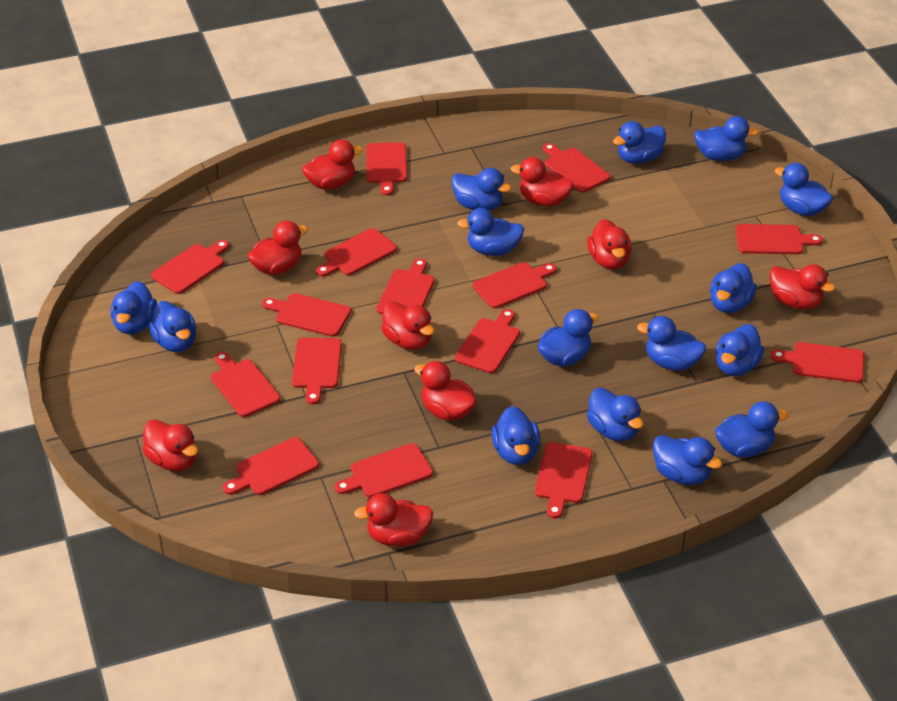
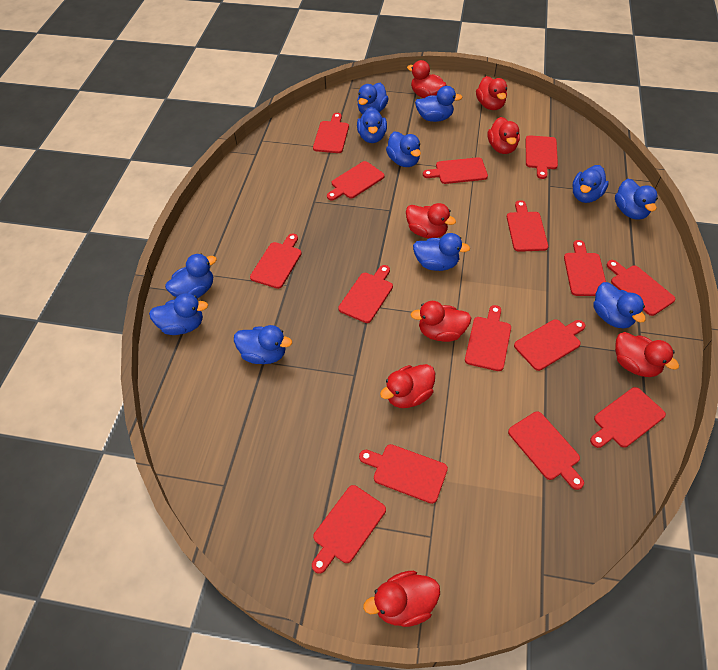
blue duck: 15 -> 11
red duck: 9 -> 8

